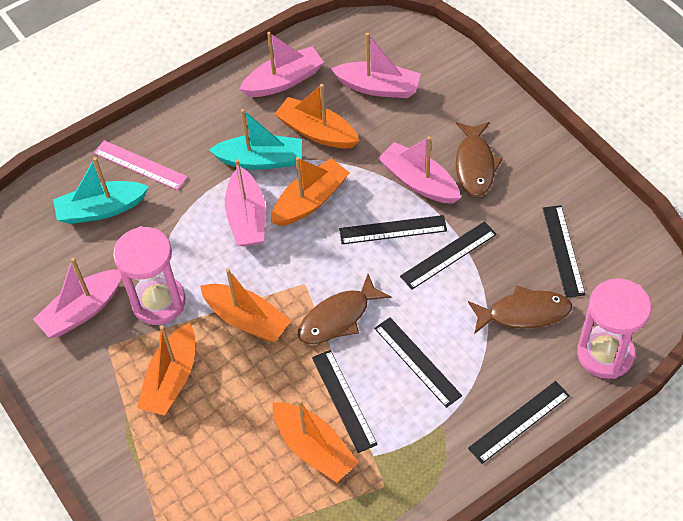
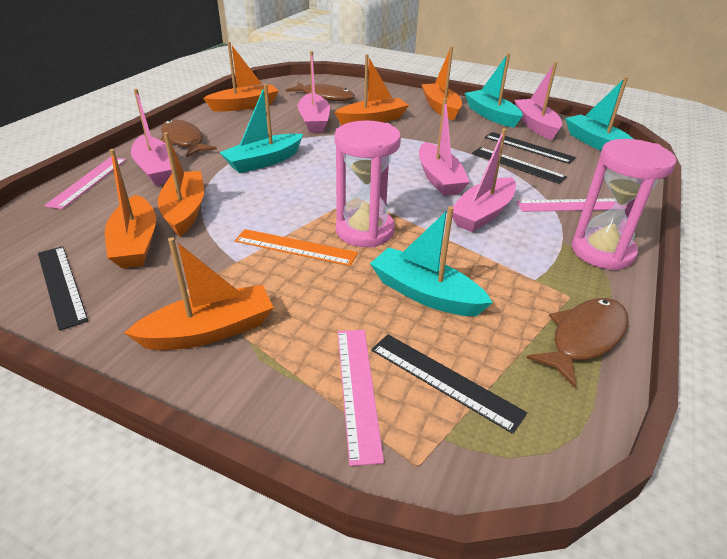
black ruler: 6 -> 4
orange boat: 5 -> 6
orange ruler: 0 -> 1
pink ruler: 1 -> 3
turquoise boat: 2 -> 4

